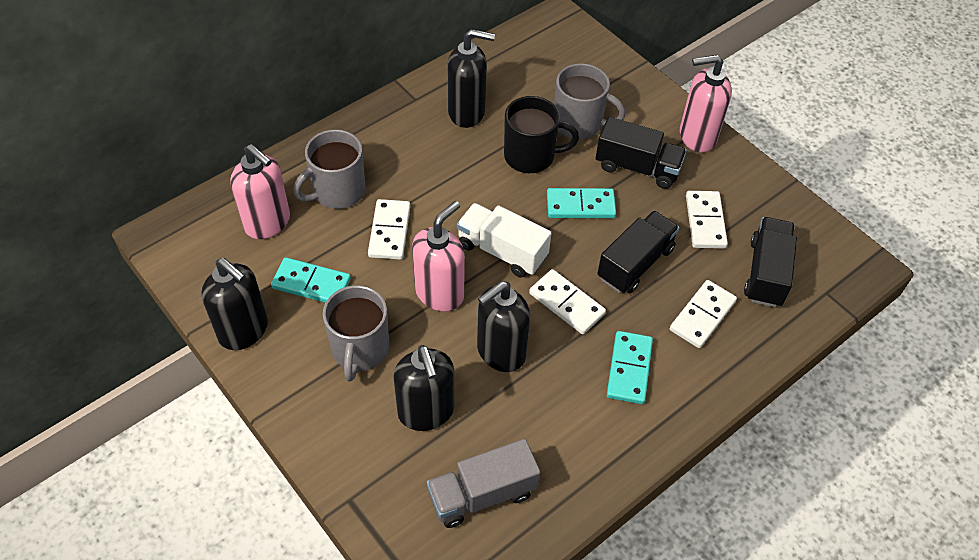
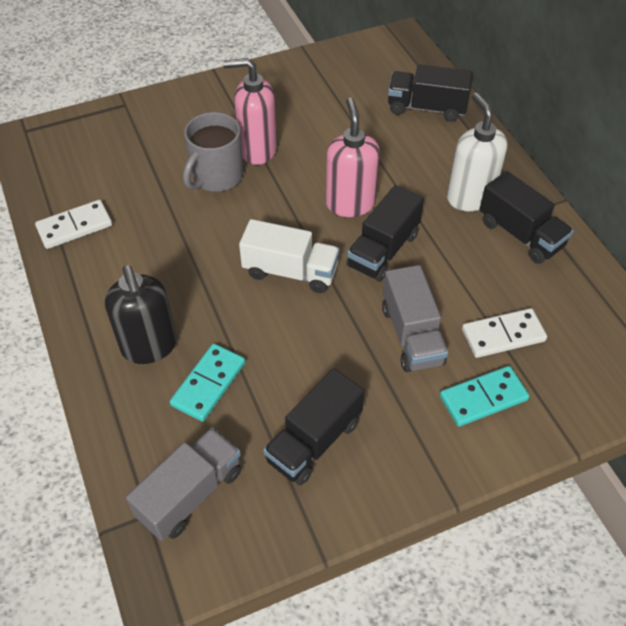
black mug: 1 -> 0
black soap dispenser: 4 -> 1
black truck: 3 -> 4
grey mug: 3 -> 1
grey truck: 1 -> 2
pink soap dispenser: 3 -> 2
turquoise domino: 3 -> 2
white domino: 4 -> 2
white soap dispenser: 0 -> 1

